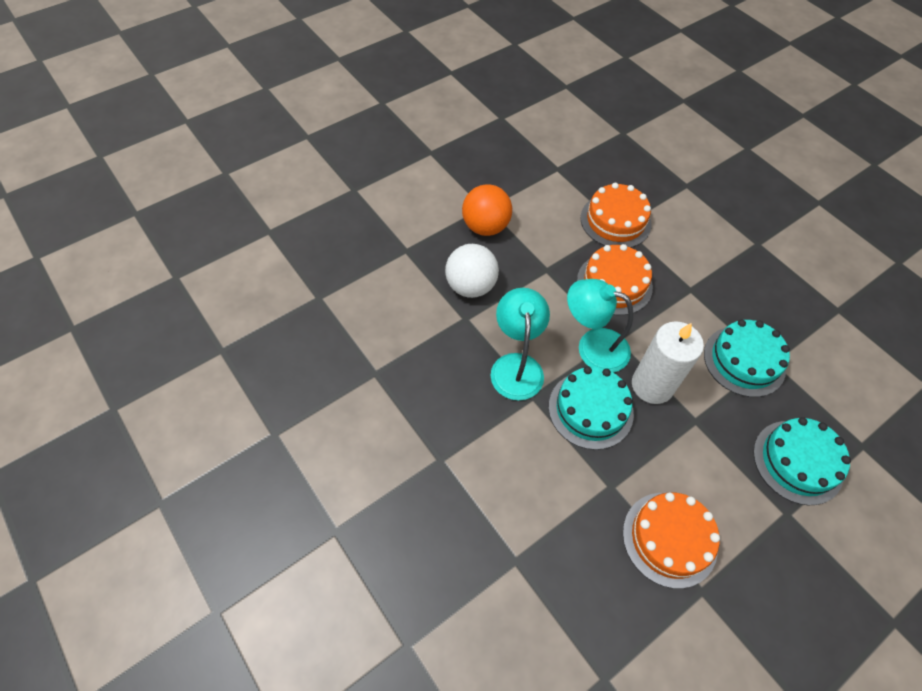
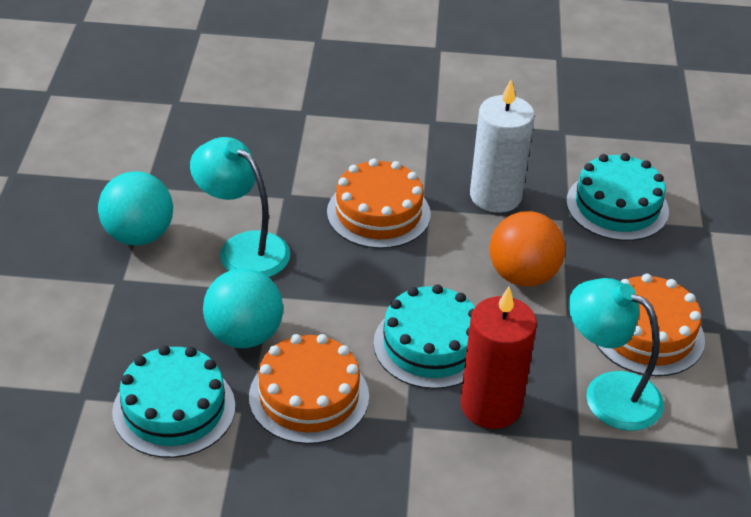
red candle: 0 -> 1
turquoise ball: 0 -> 2
white ball: 1 -> 0

